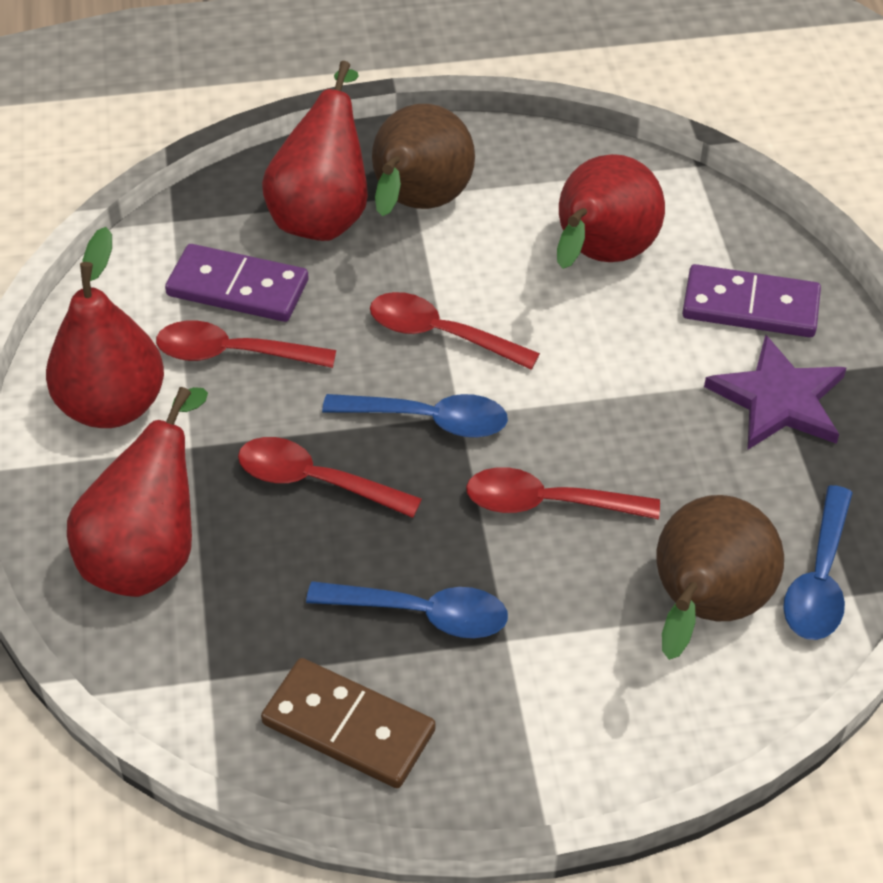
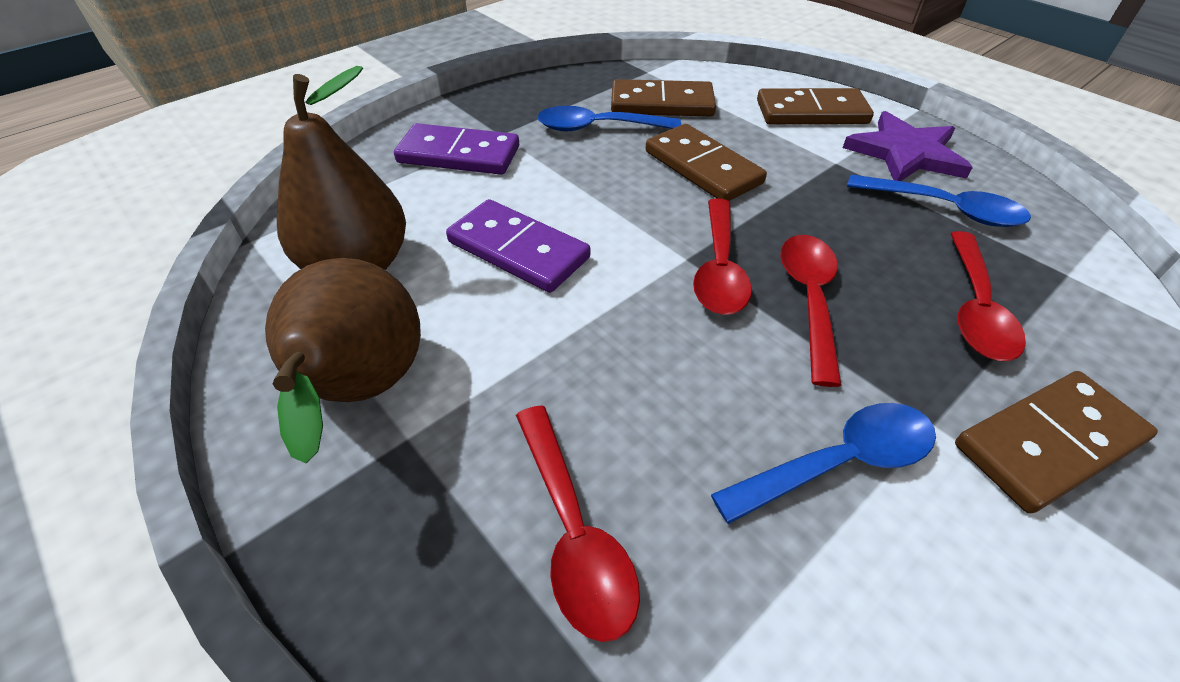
brown domino: 1 -> 4
red pear: 4 -> 0

